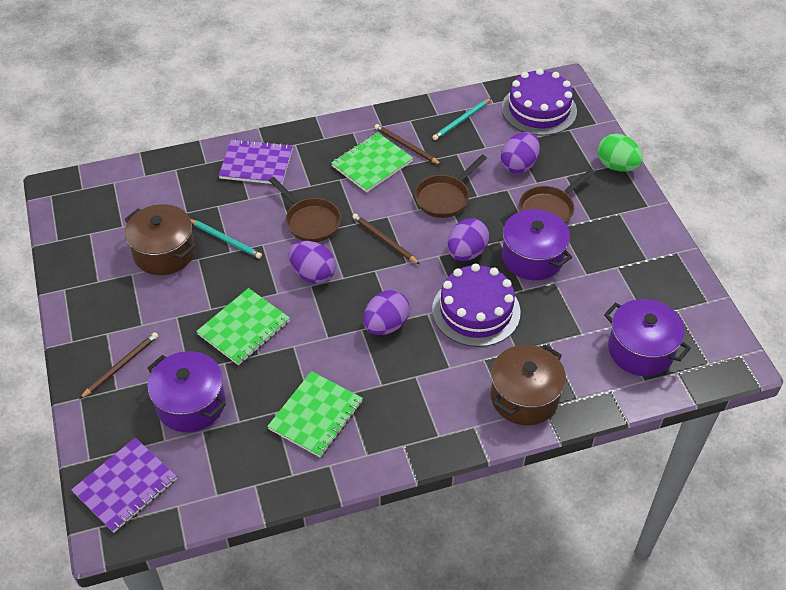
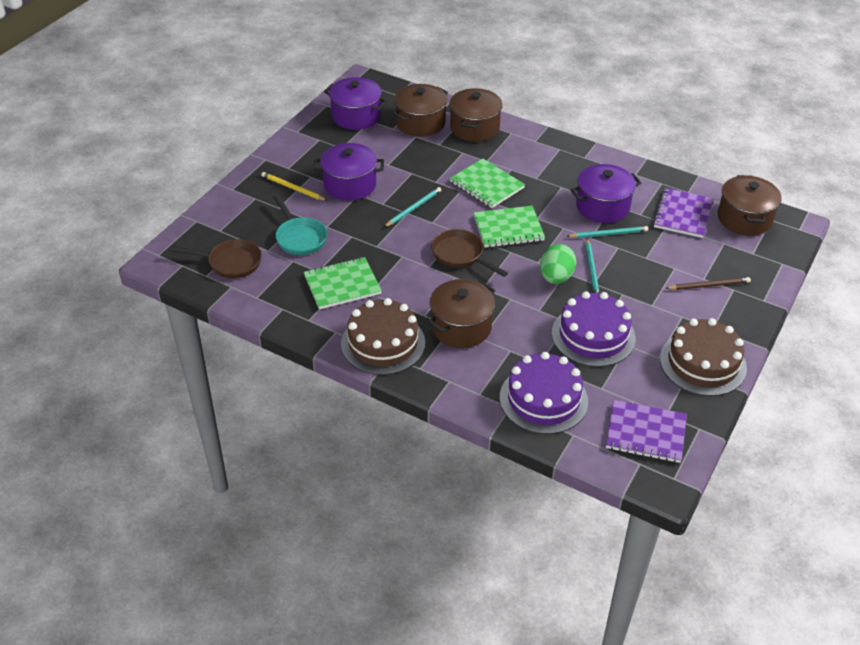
brown cake: 0 -> 2
brown pan: 3 -> 2
brown pencil: 3 -> 1
brown pot: 2 -> 4
purple egg: 4 -> 0
turquoise pan: 0 -> 1
turquoise pencil: 2 -> 3
yellow pencil: 0 -> 1

